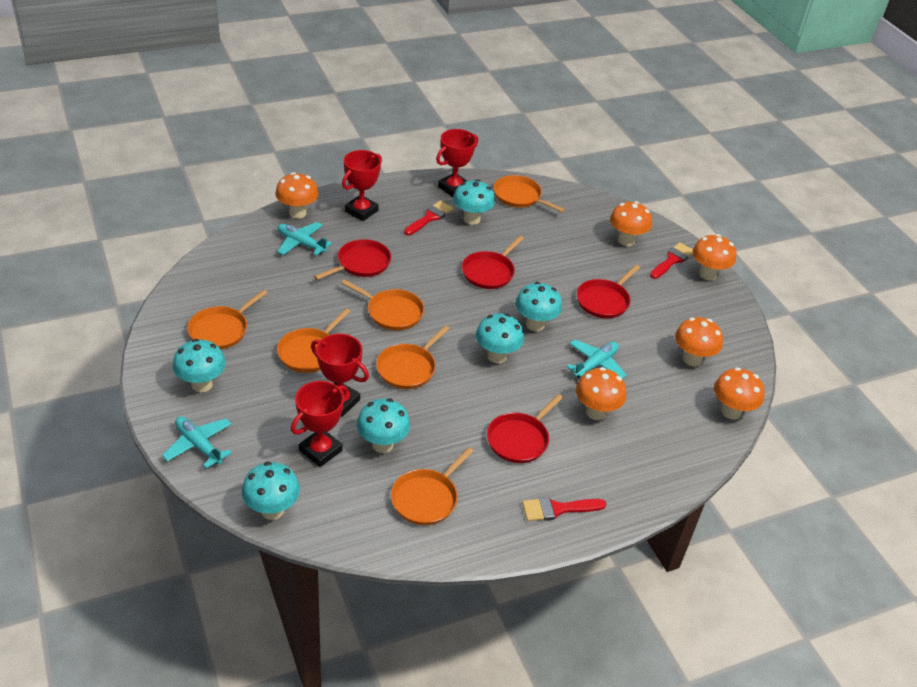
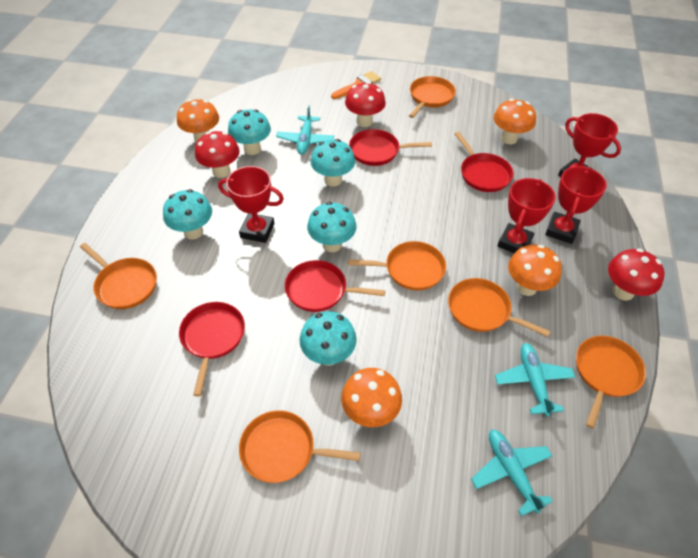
orange brush: 0 -> 1
orange mushroom: 6 -> 4
red brush: 3 -> 0
red mushroom: 0 -> 3
turquoise mushroom: 6 -> 5

